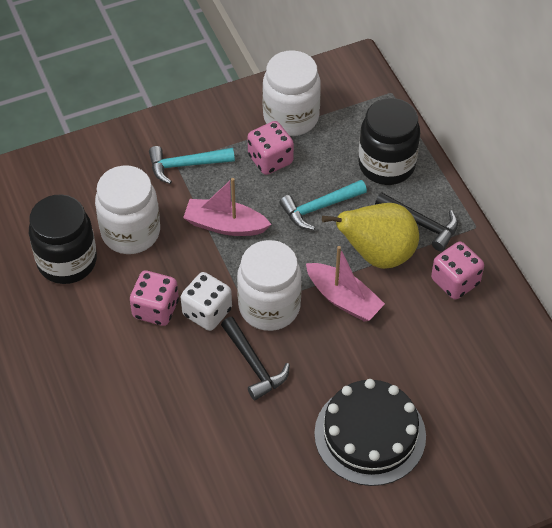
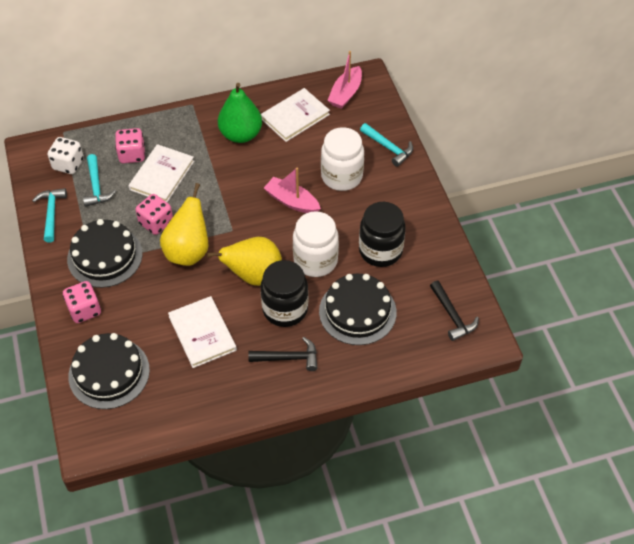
black cake: 1 -> 3
green pear: 0 -> 1
turquoise hammer: 2 -> 3
white book: 0 -> 3
white jar: 3 -> 2
yellow pear: 1 -> 2

